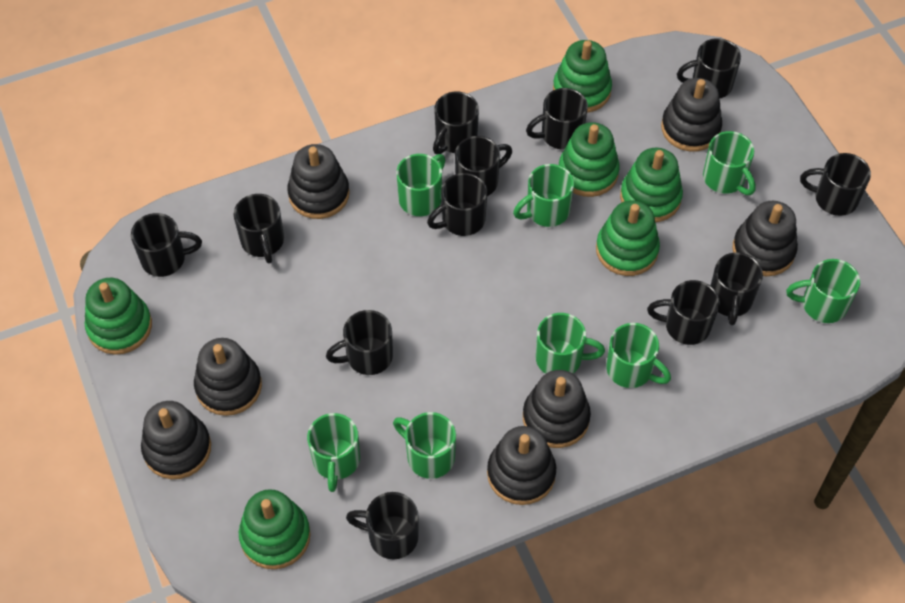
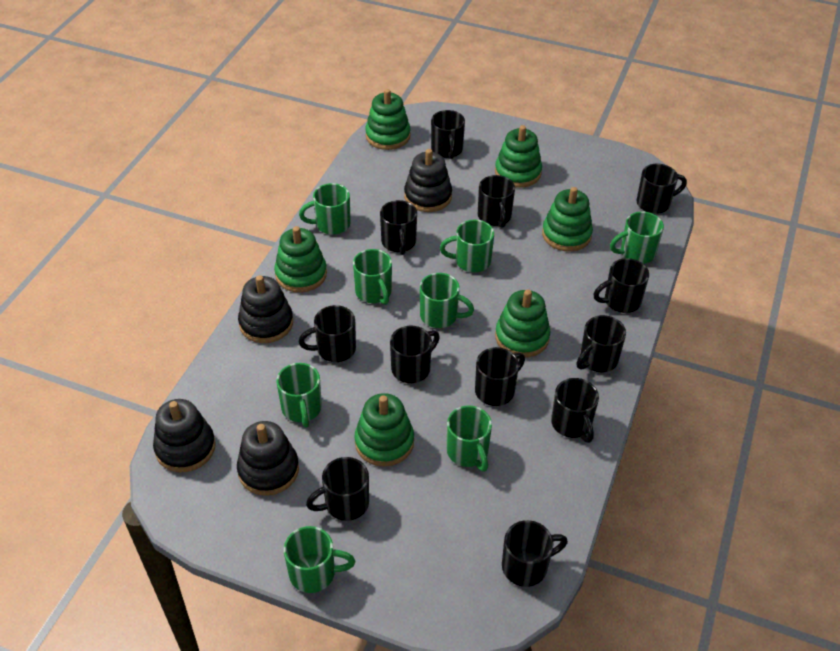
black stacking toy: 7 -> 4

